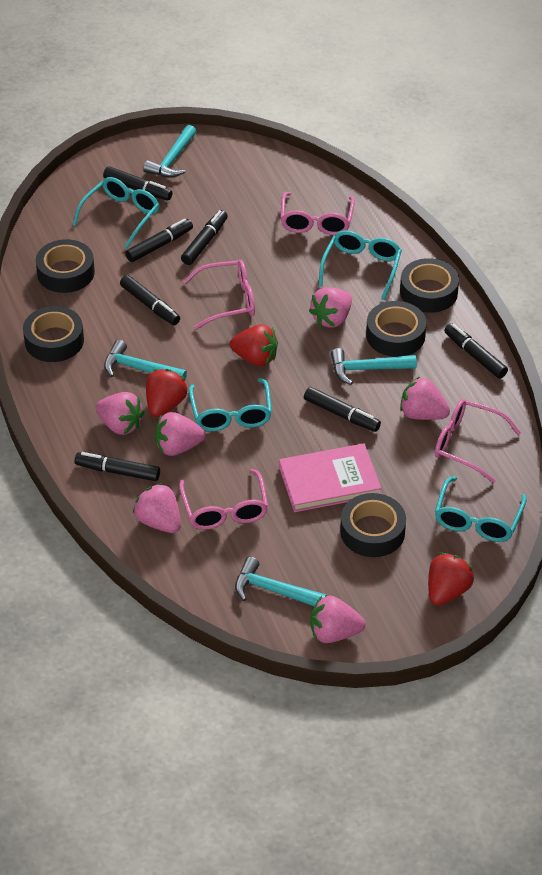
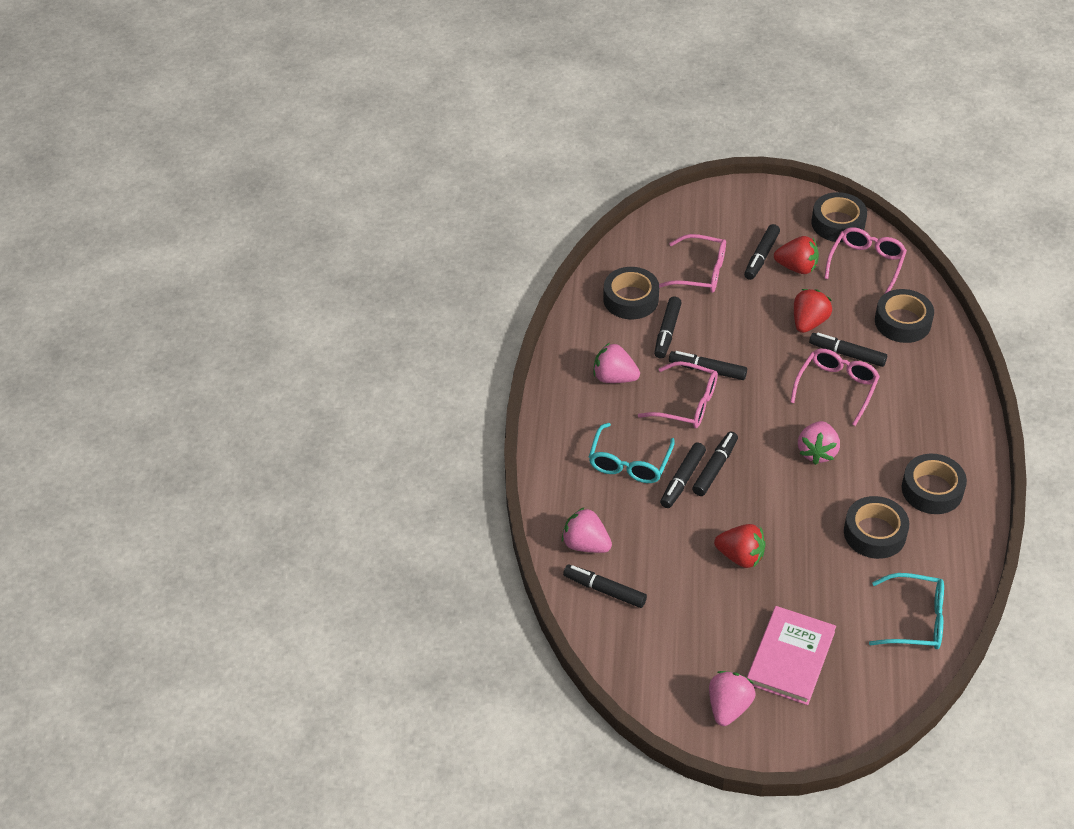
pink strawberry: 6 -> 4
turquoise glasses: 4 -> 2
turquoise hammer: 4 -> 0

